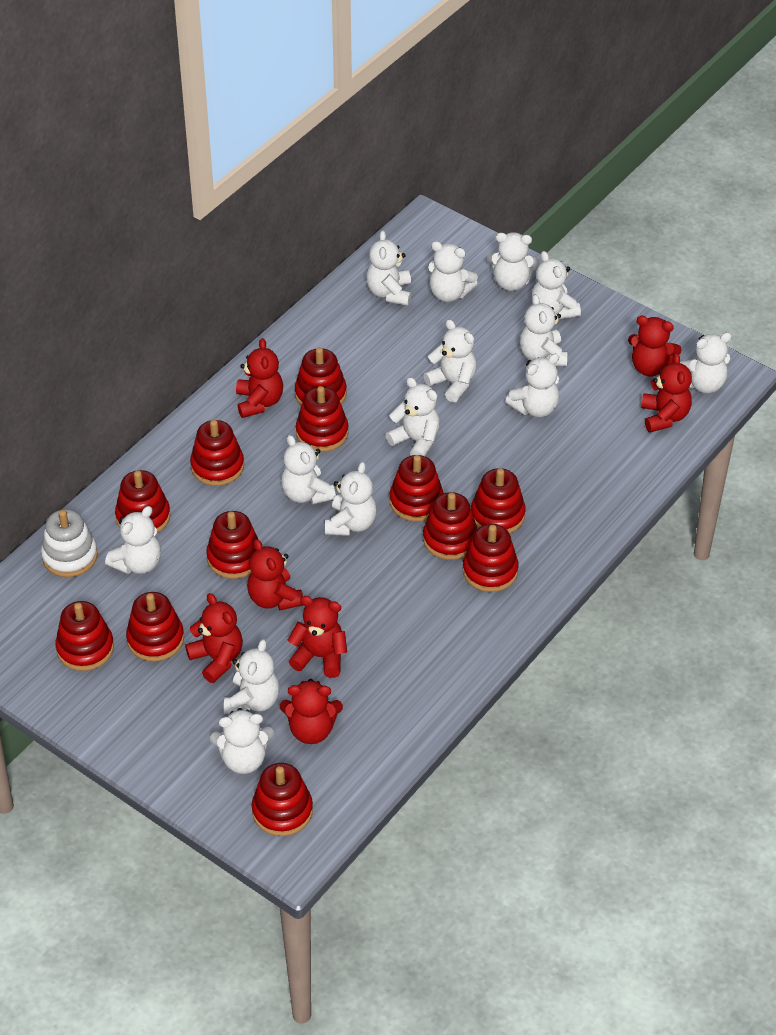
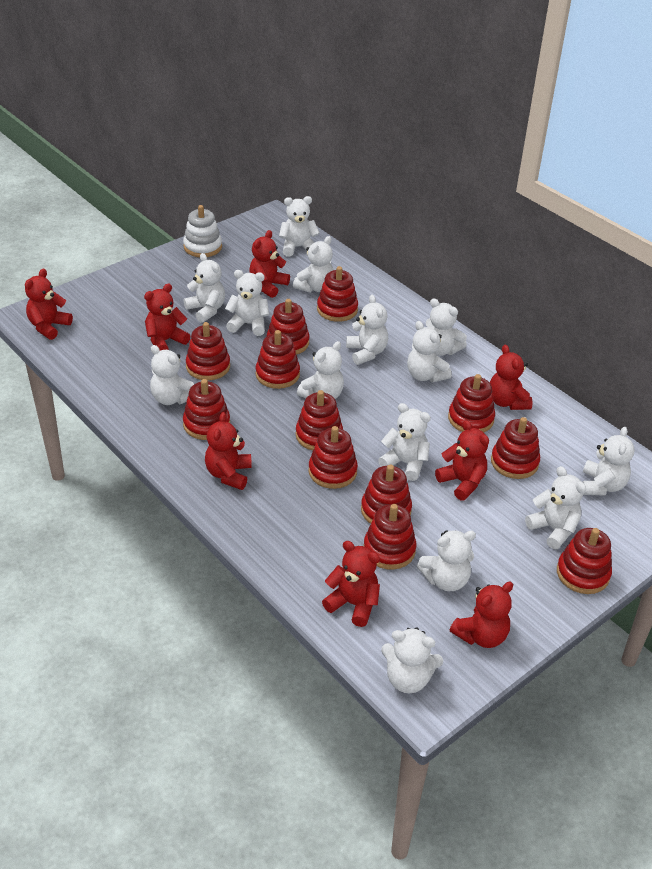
red teddy bear: 7 -> 8

